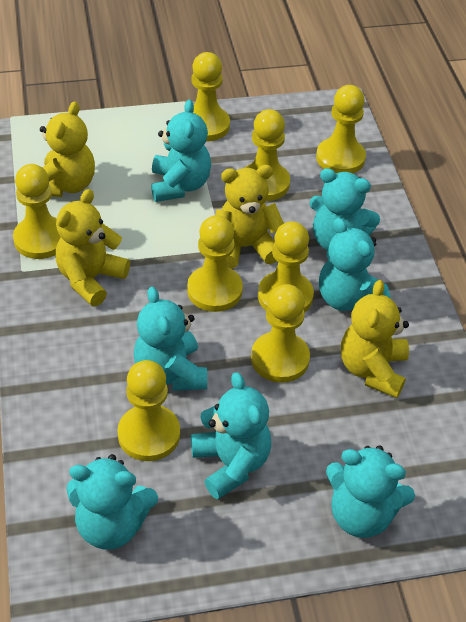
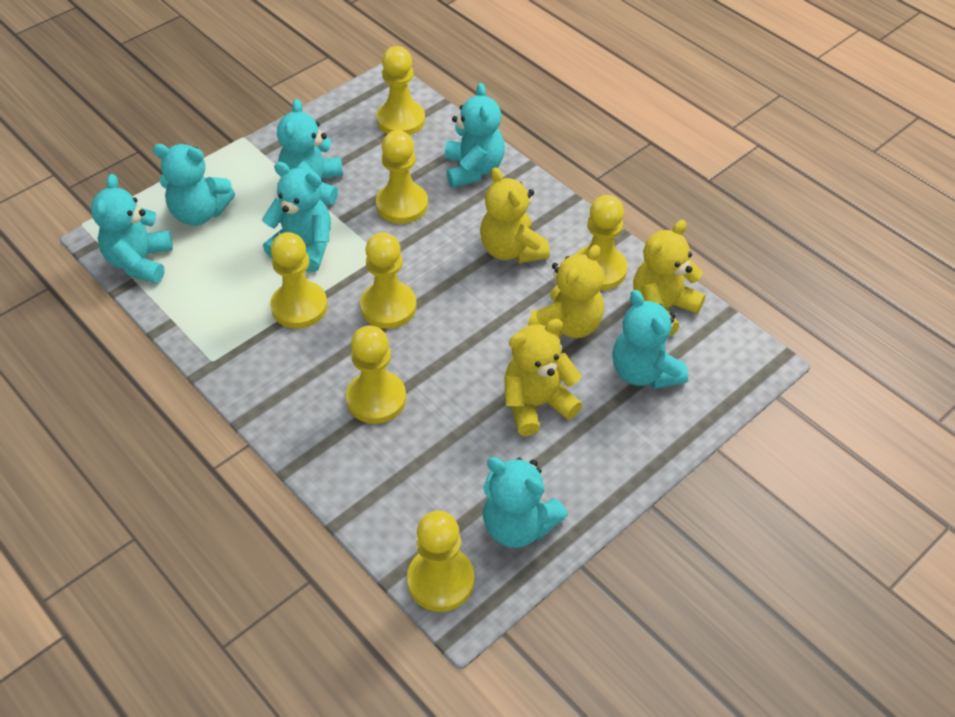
yellow pawn: 8 -> 7

